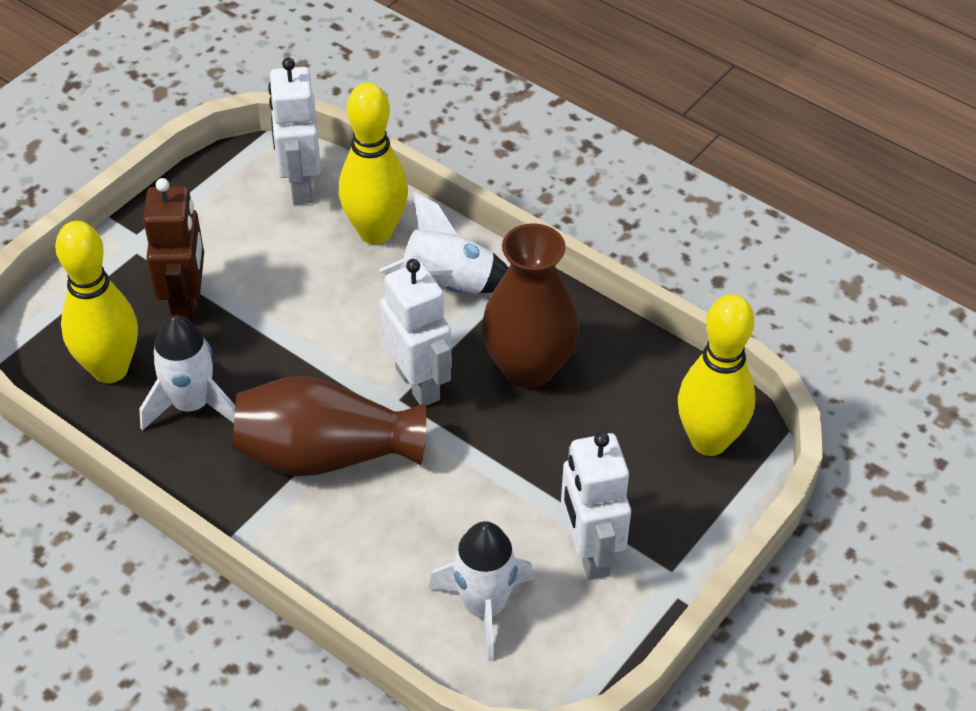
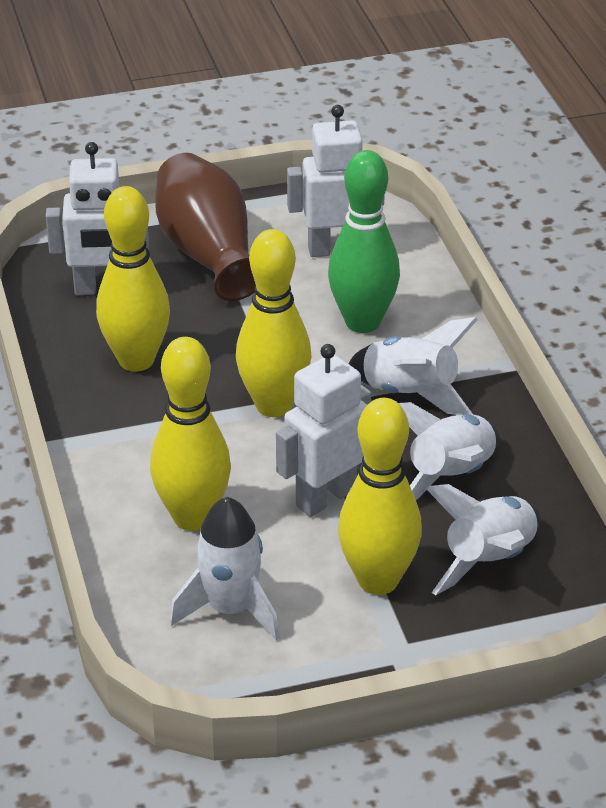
brown robot: 1 -> 0
brown vase: 2 -> 1
green bowling pin: 0 -> 1
white rocket: 3 -> 4
yellow bowling pin: 3 -> 4

